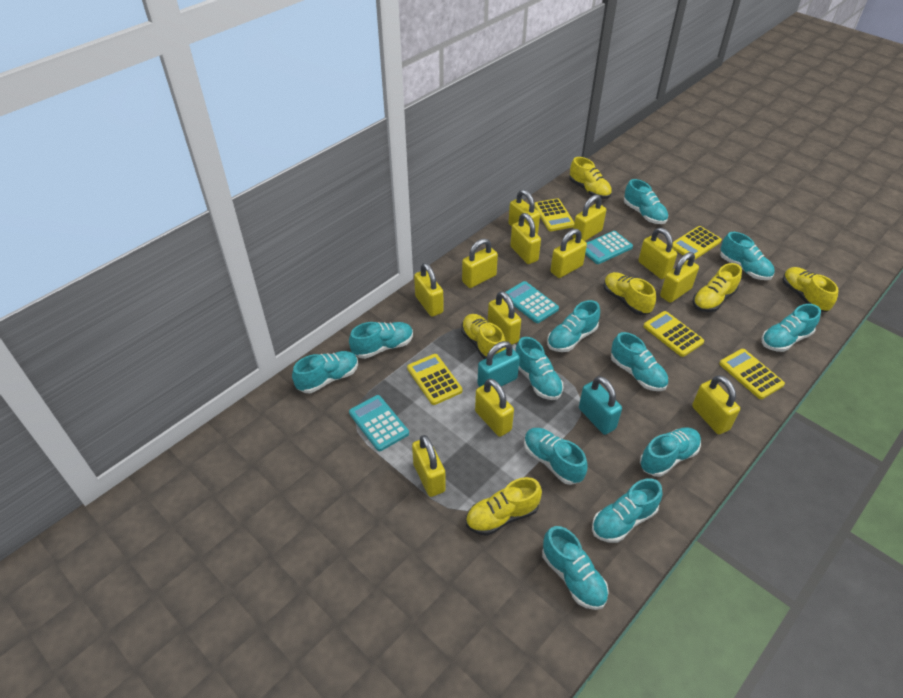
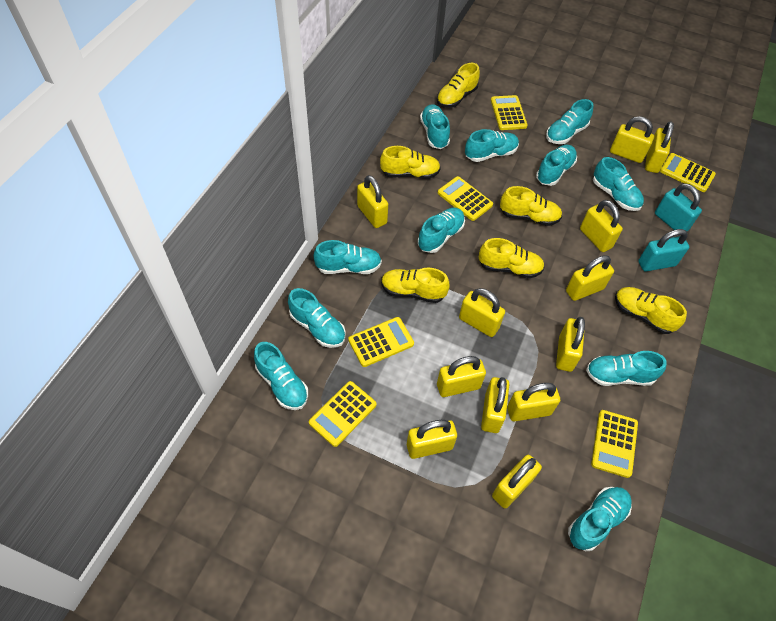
turquoise calculator: 3 -> 0
turquoise shoe: 12 -> 11
yellow calculator: 5 -> 6

